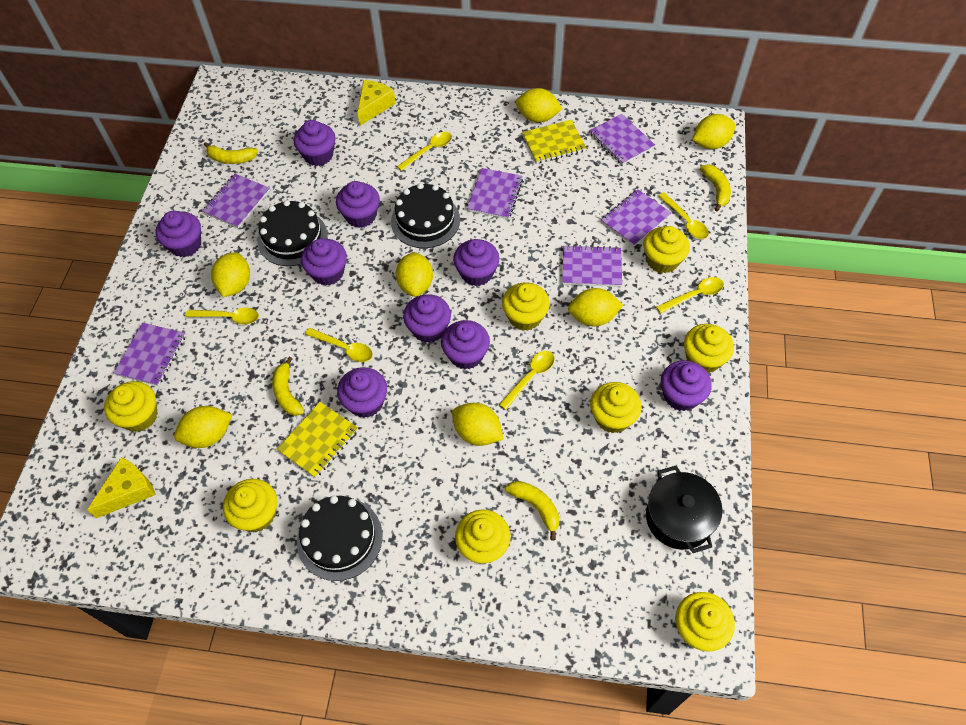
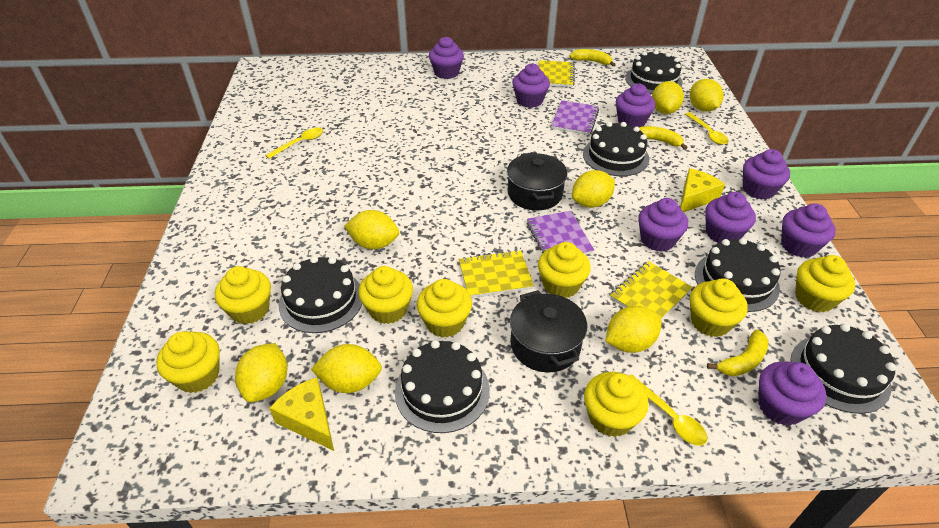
black cake: 3 -> 6
black pot: 1 -> 2
purple cupcake: 9 -> 8
purple notebook: 6 -> 2
yellow banana: 4 -> 3
yellow notebook: 2 -> 3
yellow spoon: 6 -> 3

